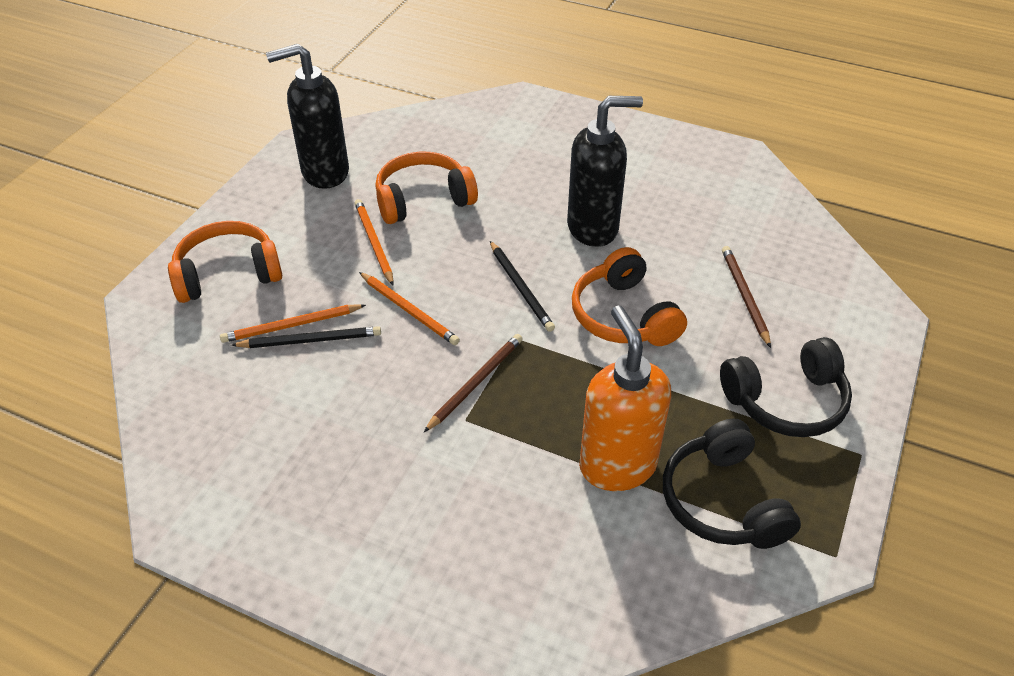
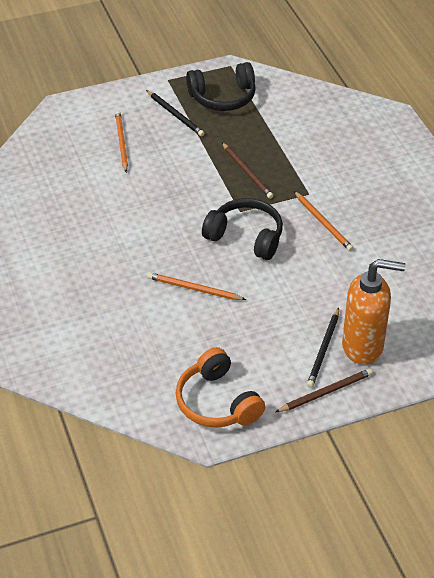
black soap dispenser: 2 -> 0
orange headphones: 3 -> 1

